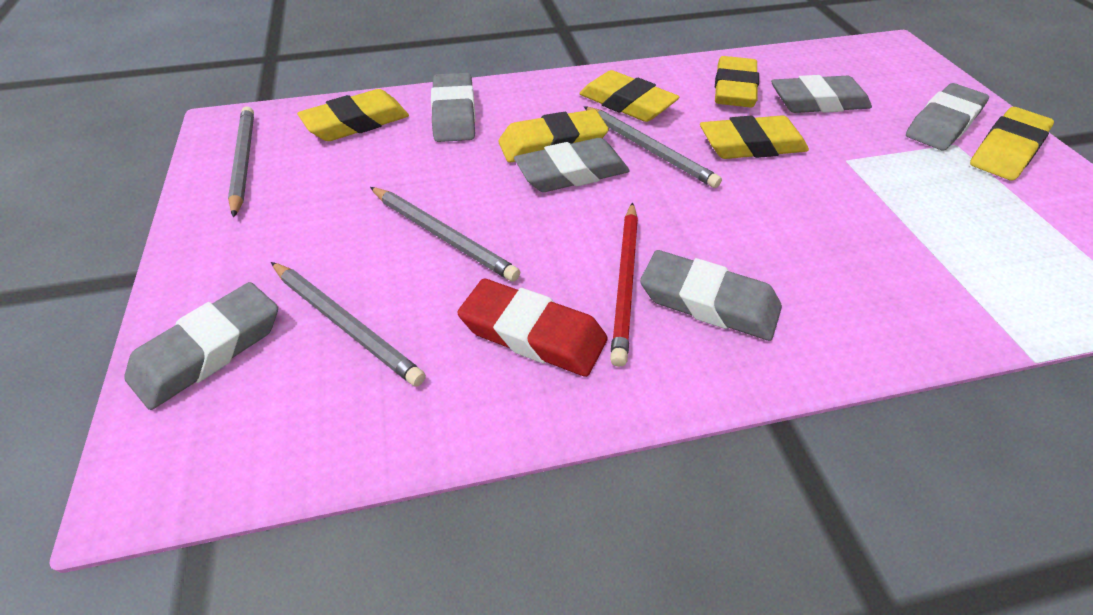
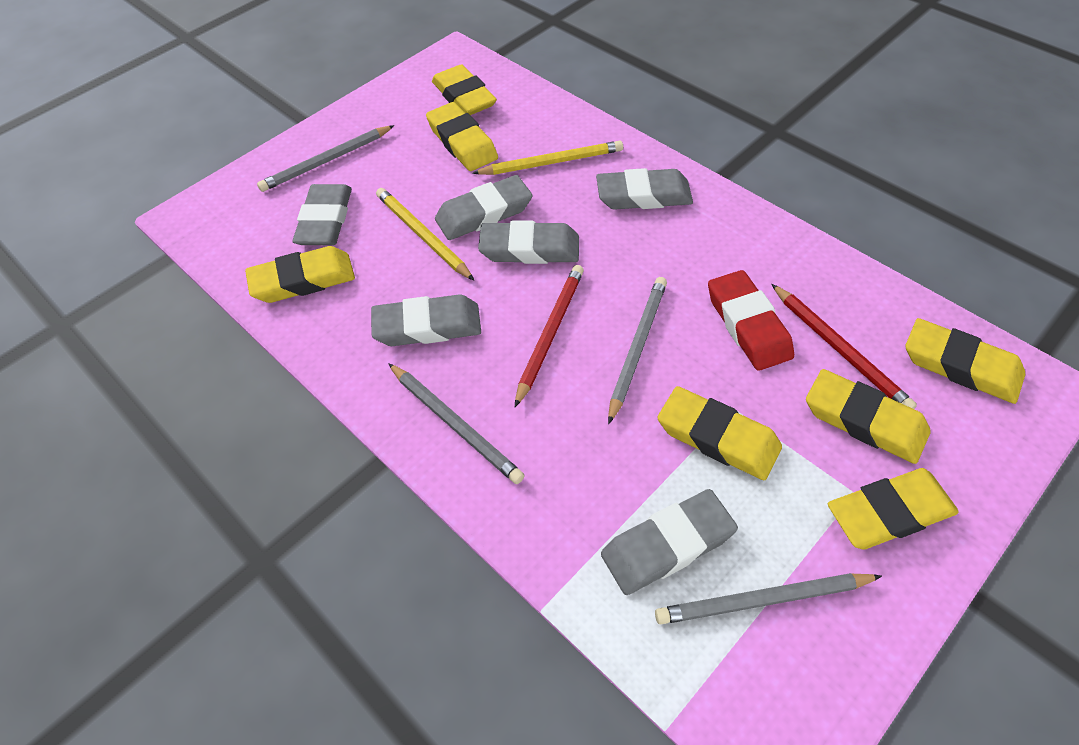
red pencil: 1 -> 2
yellow eraser: 6 -> 7
yellow pencil: 0 -> 2

